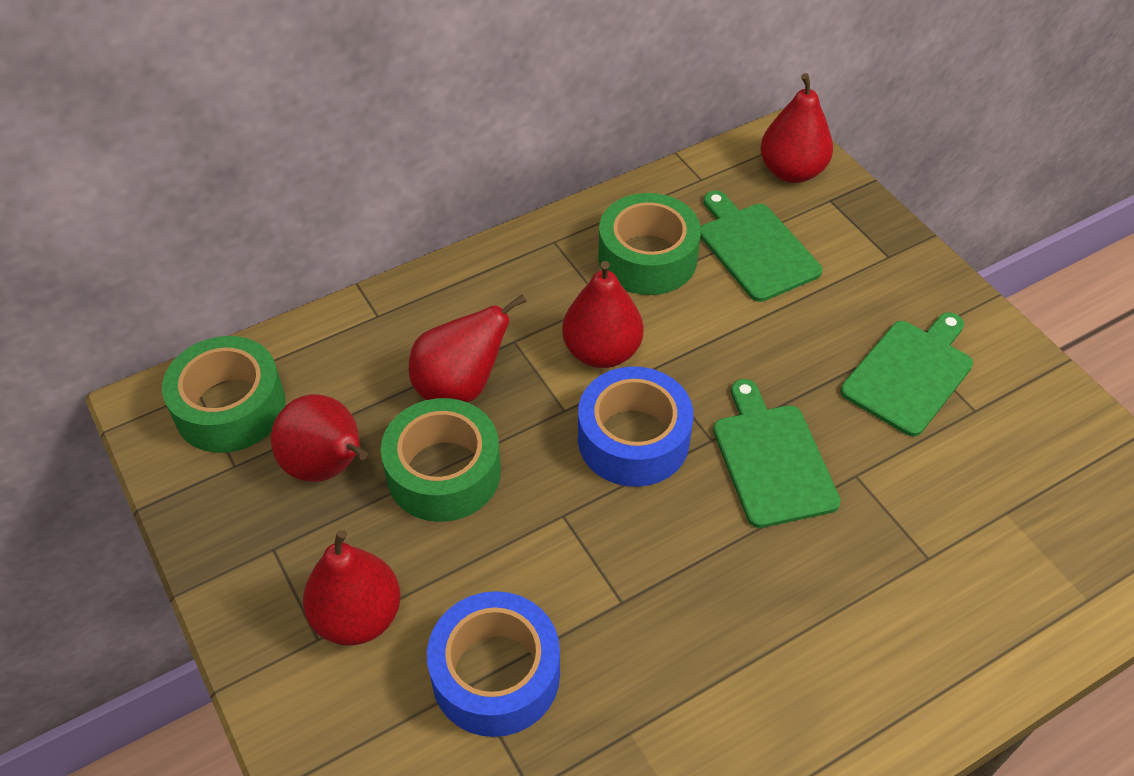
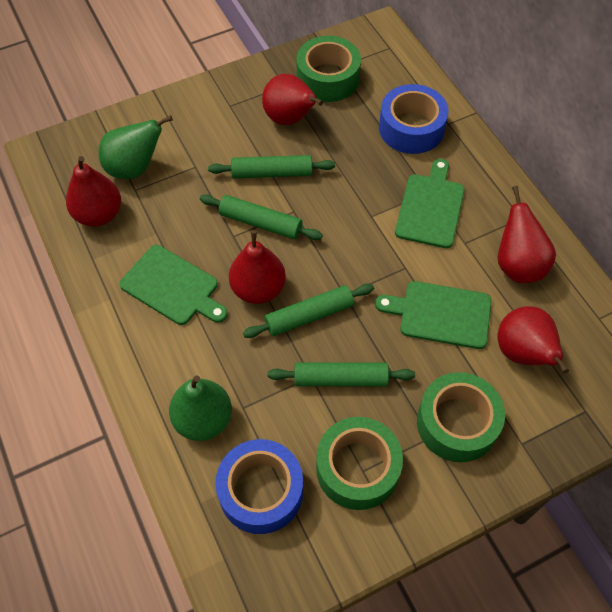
green pear: 0 -> 2
green rolling pin: 0 -> 4

